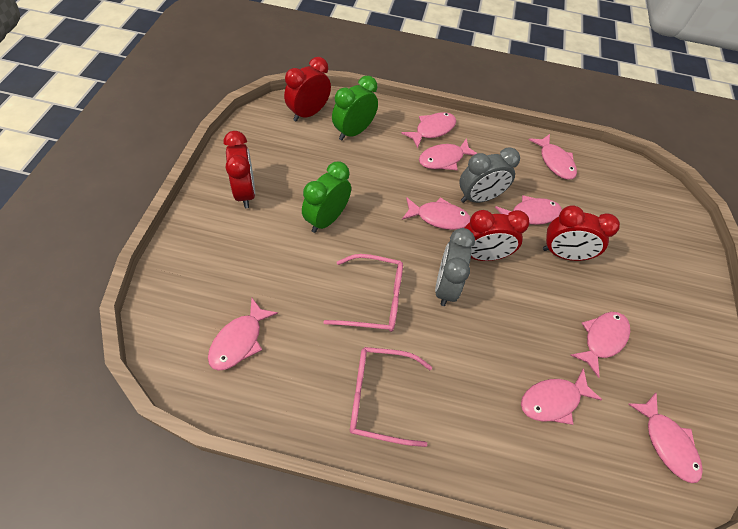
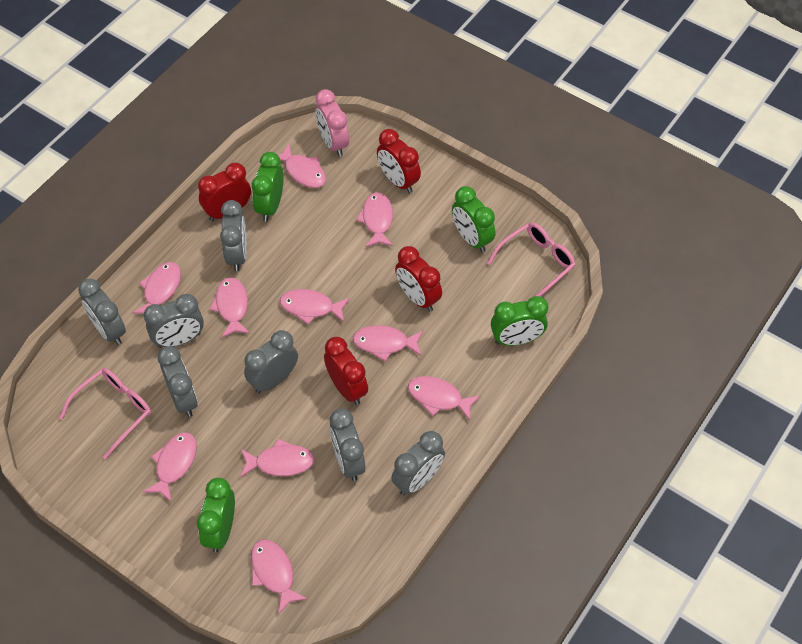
green clock: 2 -> 4
grey clock: 2 -> 7
pink clock: 0 -> 1
pink fish: 9 -> 10

